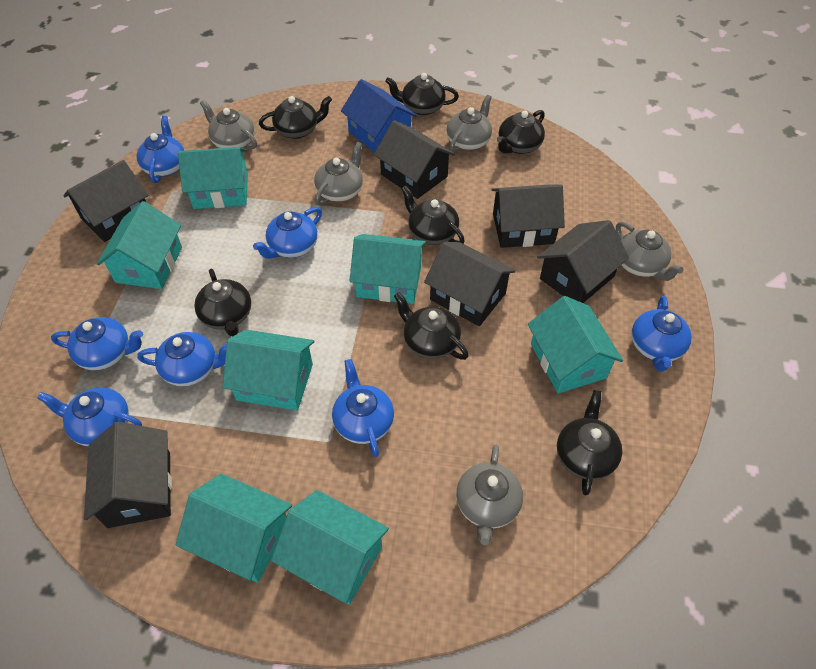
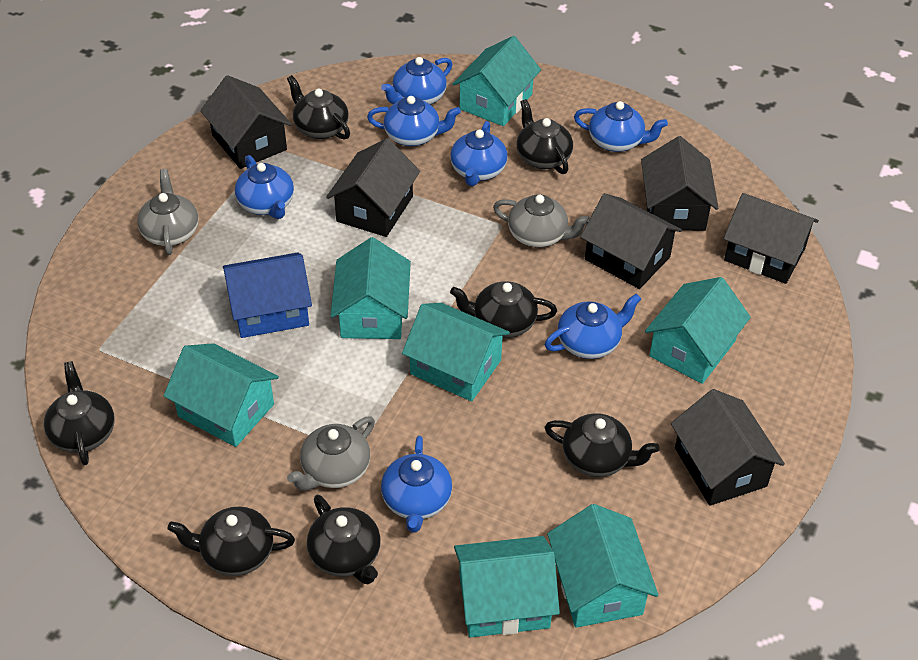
grey teapot: 5 -> 3

